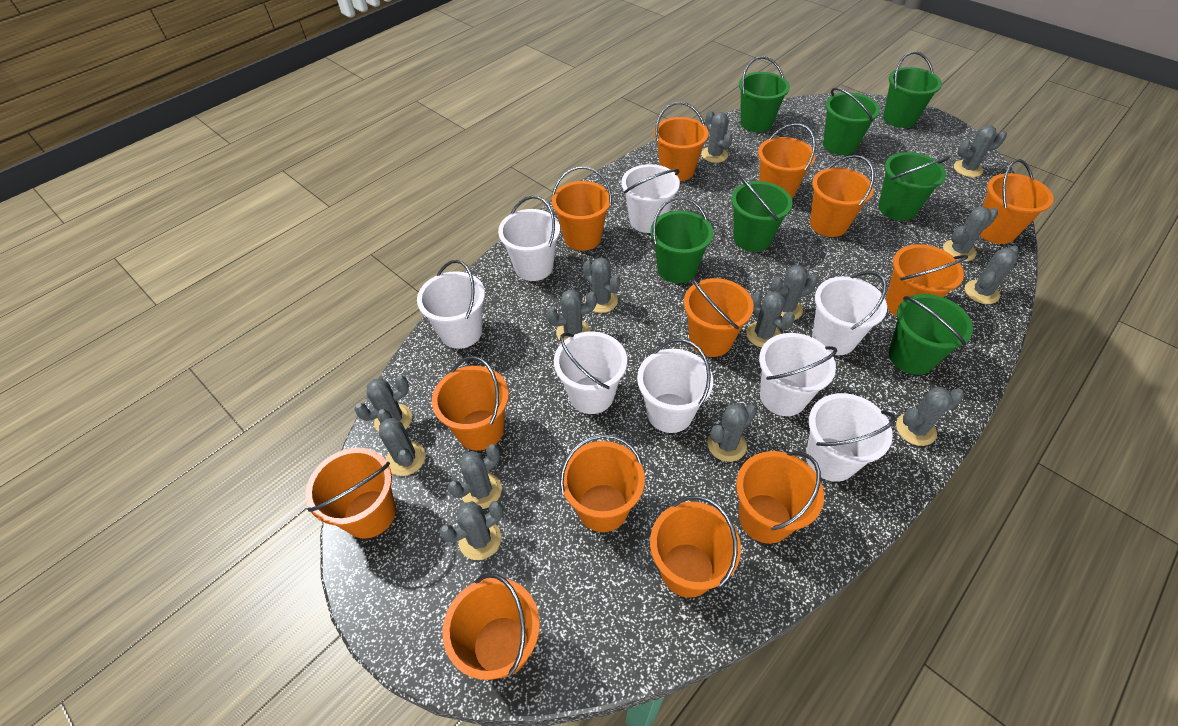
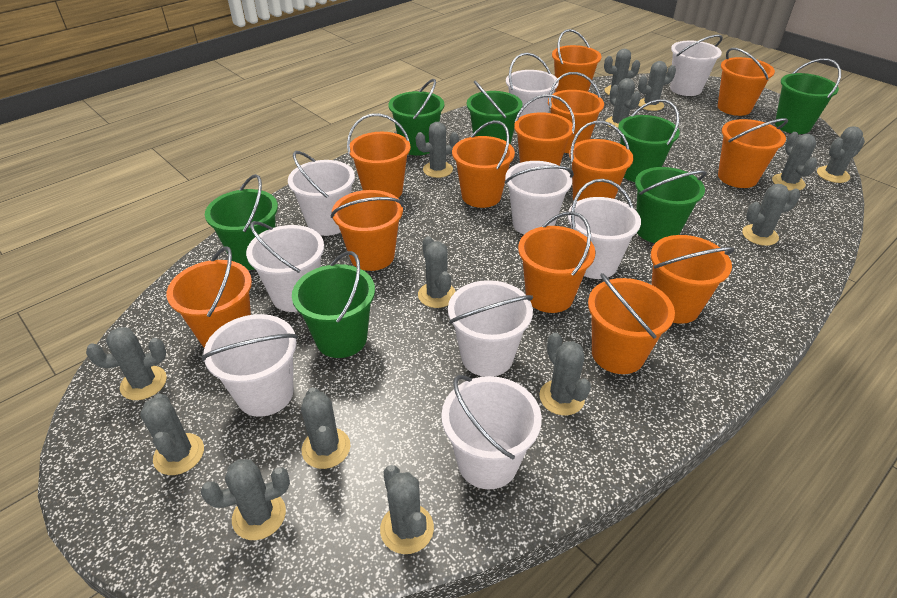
white bucket: 8 -> 9

